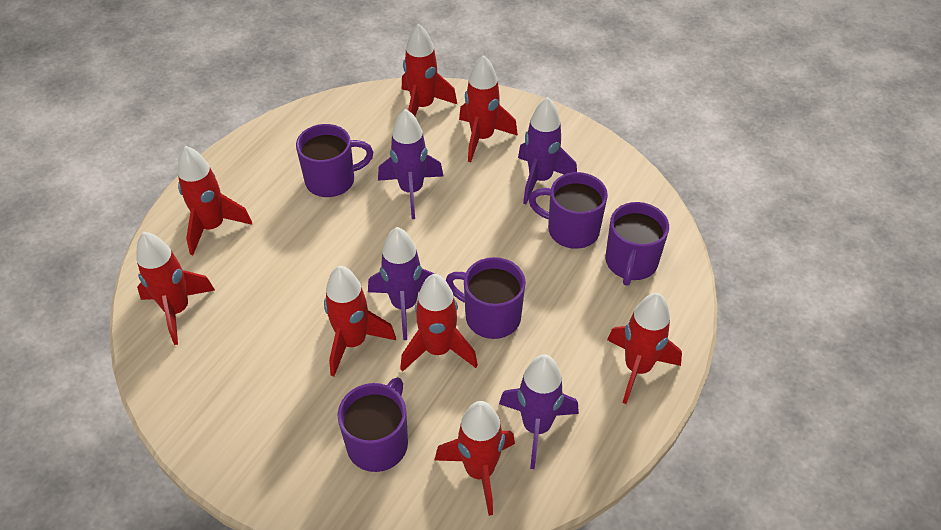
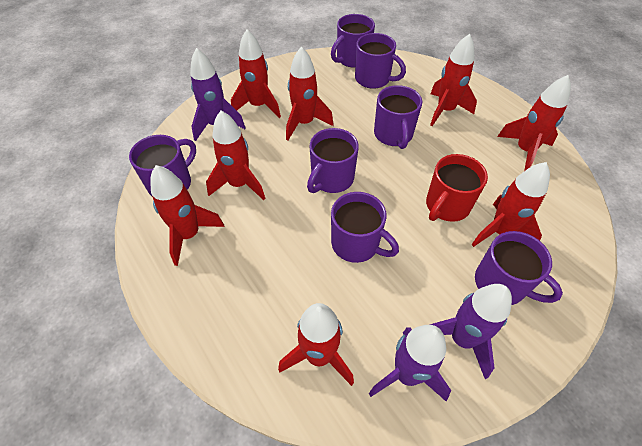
purple mug: 5 -> 7
purple rocket: 4 -> 3
red mug: 0 -> 1

